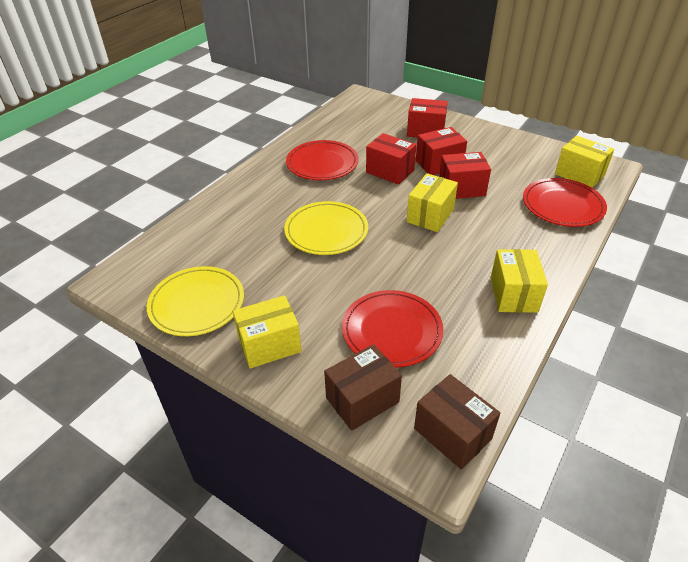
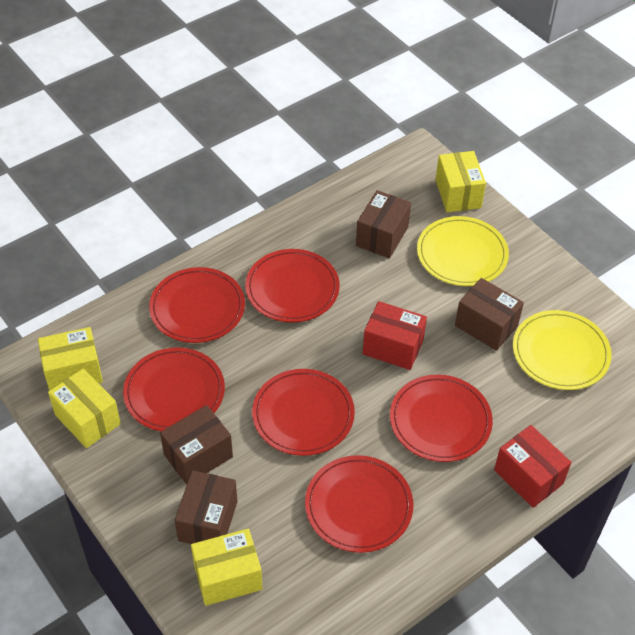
brown box: 2 -> 4
red box: 4 -> 2
red plate: 3 -> 6

